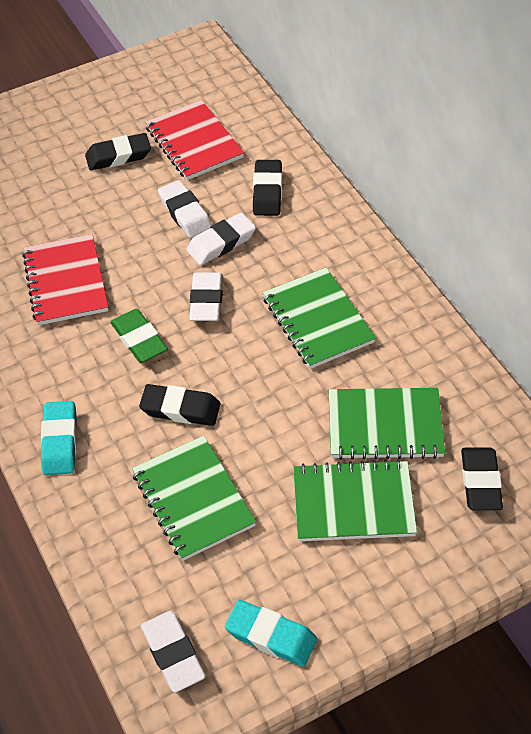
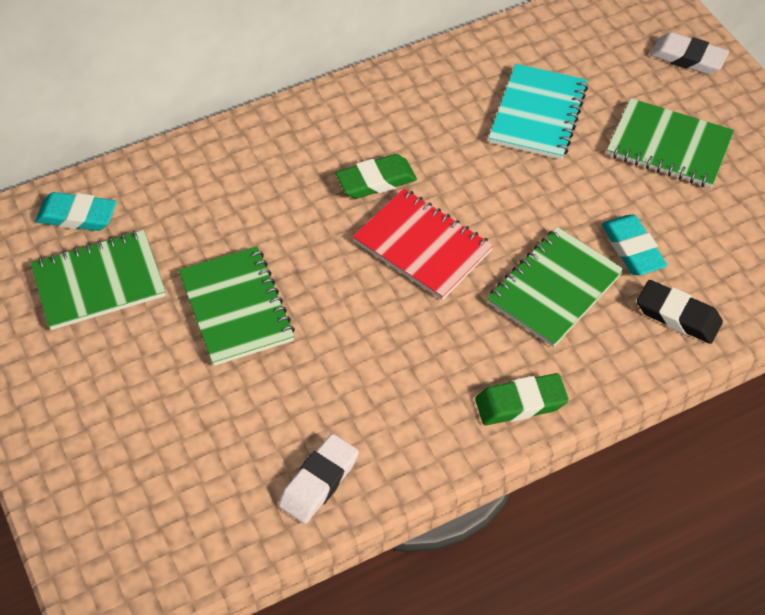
black eraser: 4 -> 1
green eraser: 1 -> 2
red notebook: 2 -> 1
turquoise notebook: 0 -> 1
white eraser: 4 -> 2

